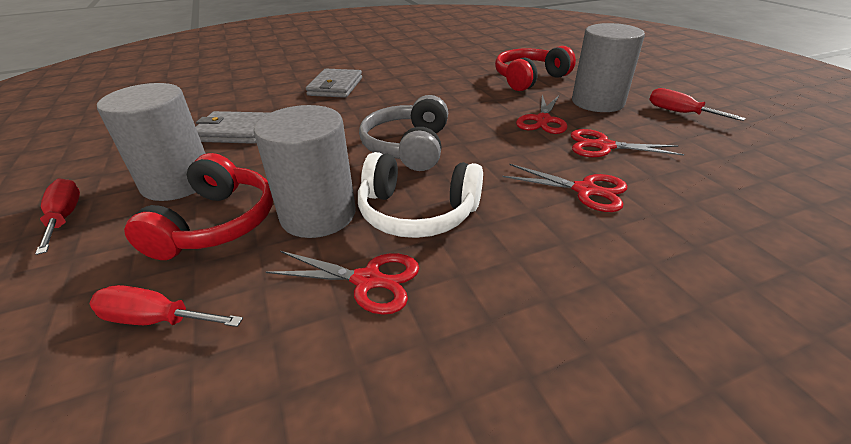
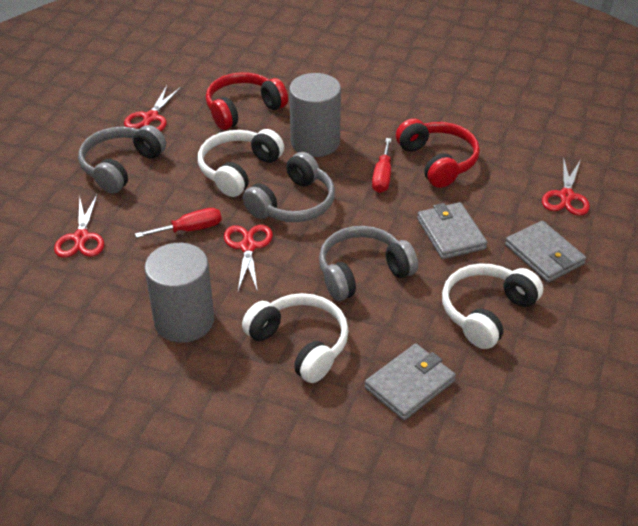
grey cylinder: 3 -> 2
grey headphones: 1 -> 3
grey wallet: 2 -> 3
red screwdriver: 3 -> 2
white headphones: 1 -> 3

